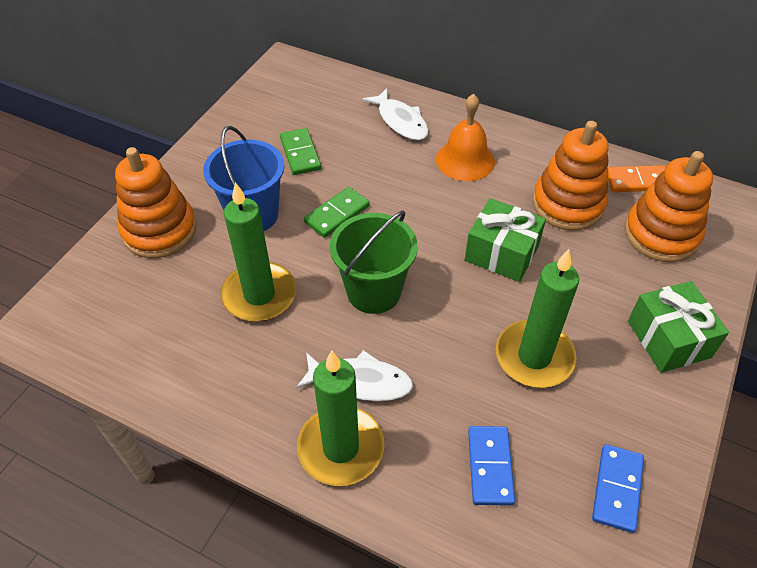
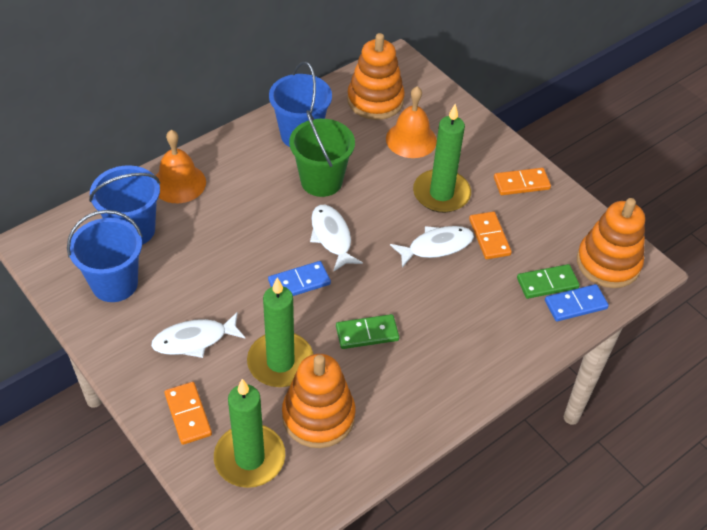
blue bucket: 1 -> 3
green gift: 2 -> 0
orange bell: 1 -> 2
orange domino: 1 -> 3
white fish: 2 -> 3

